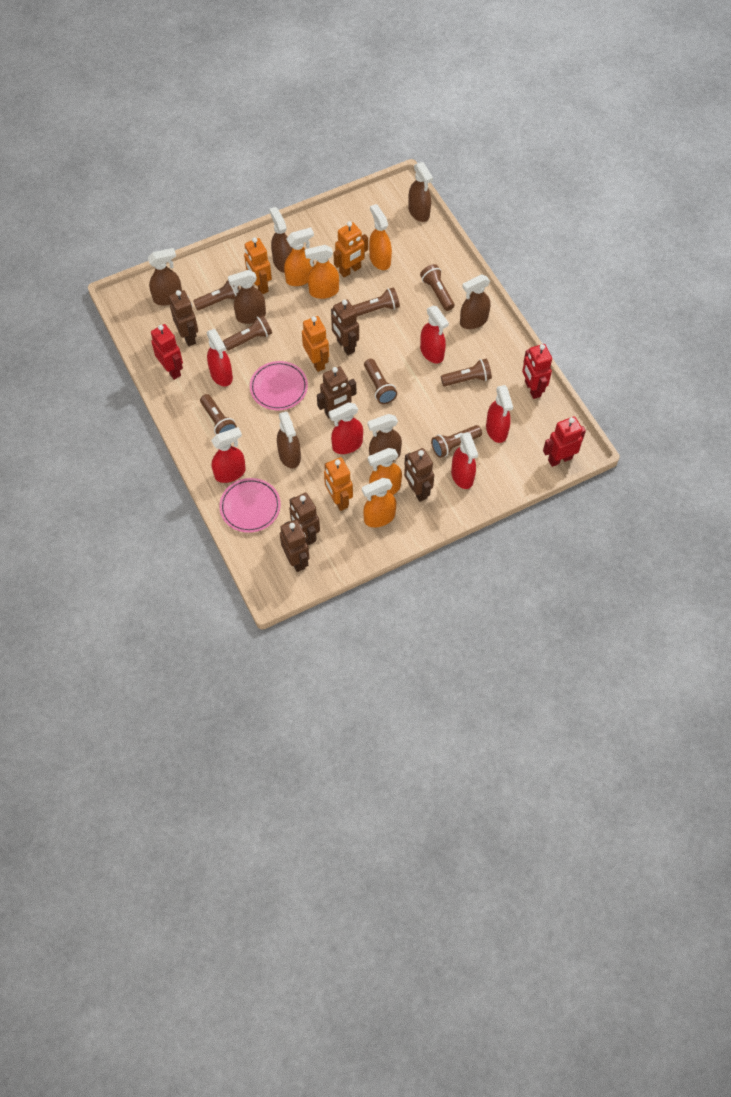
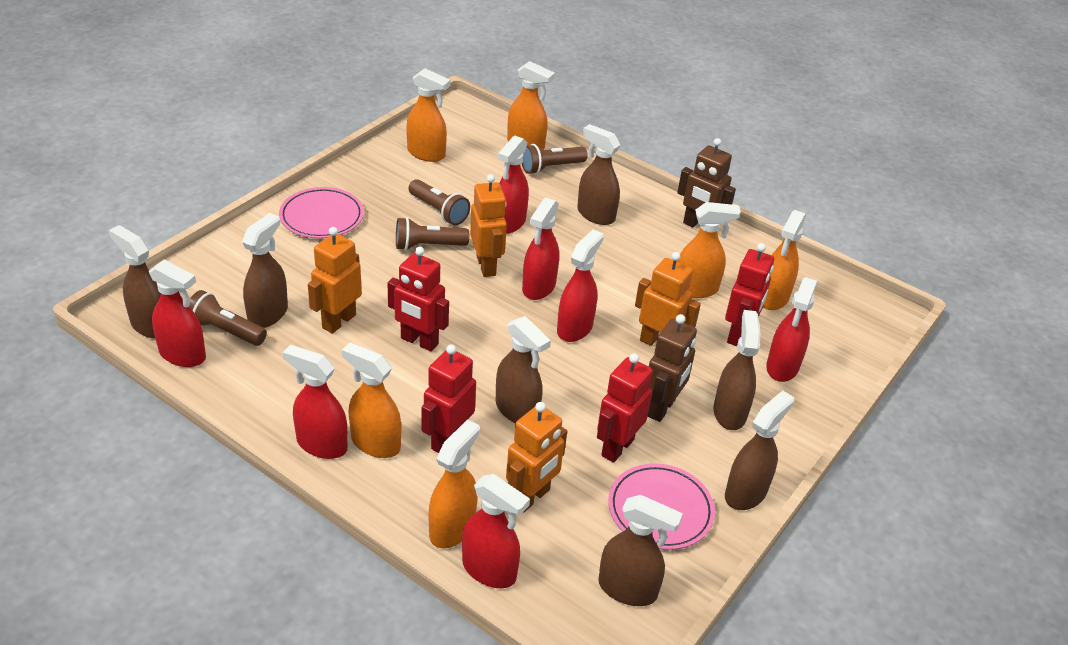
brown flashlight: 8 -> 4
brown robot: 6 -> 2
orange spray bottle: 5 -> 6
red robot: 3 -> 4
red spray bottle: 6 -> 7

